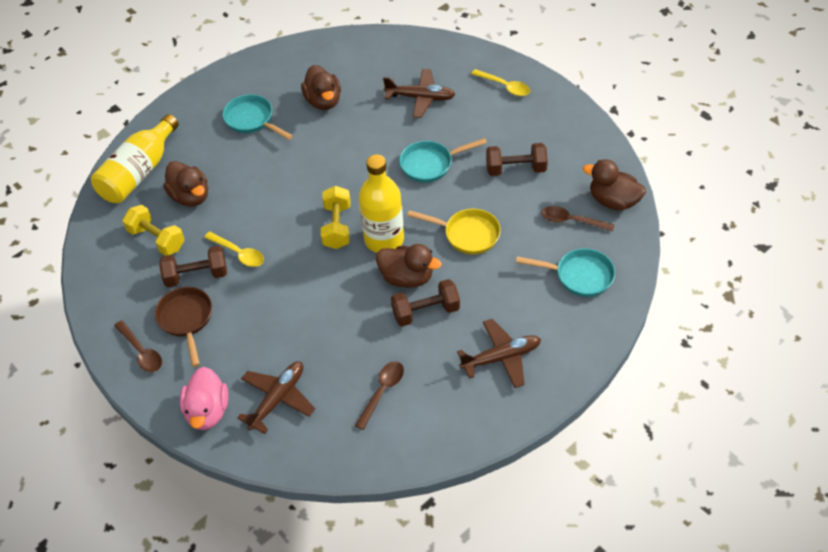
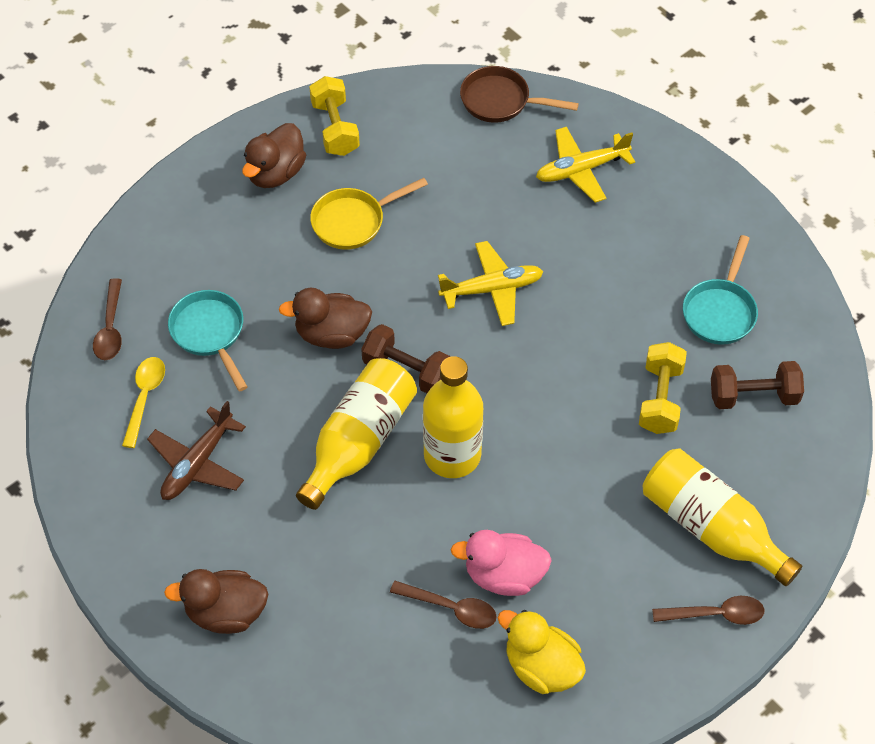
brown duck: 4 -> 3
brown dumbbell: 3 -> 2
brown plane: 3 -> 1
turquoise pan: 3 -> 2
yellow bottle: 2 -> 3
yellow duck: 0 -> 1
yellow plane: 0 -> 2
yellow spoon: 2 -> 1

